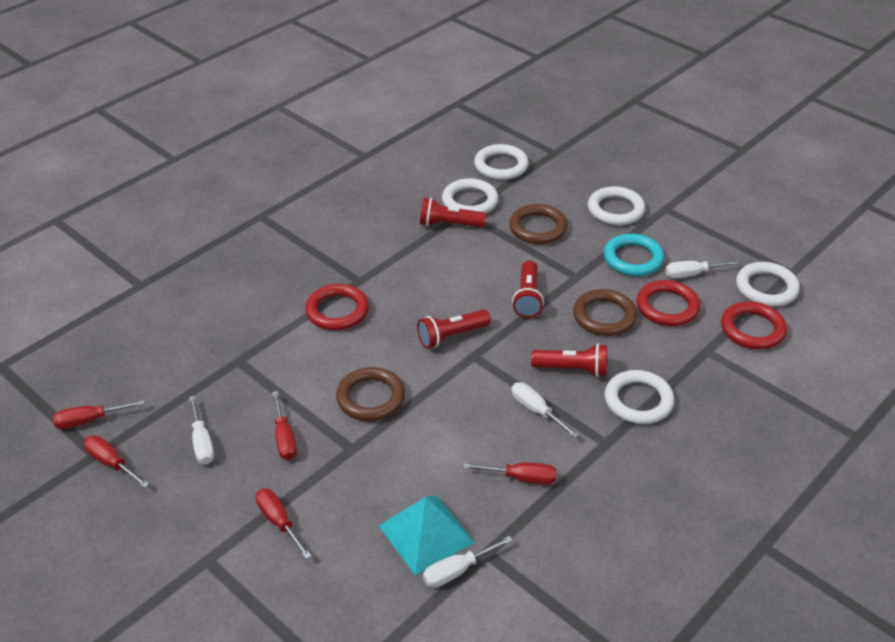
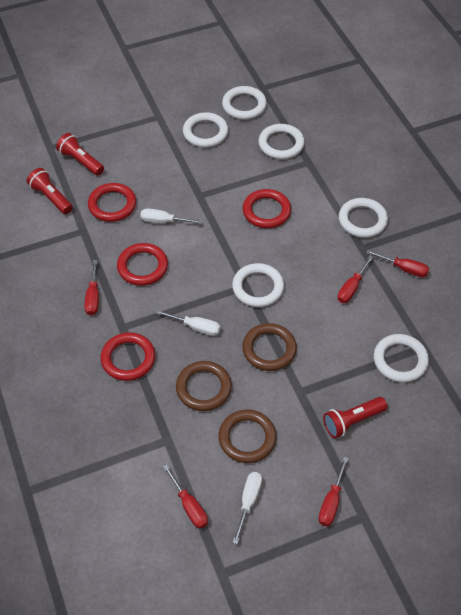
red flashlight: 4 -> 3
red ring: 3 -> 4
turquoise pyramid: 1 -> 0
turquoise ring: 1 -> 0
white ring: 5 -> 6
white screwdriver: 4 -> 3

